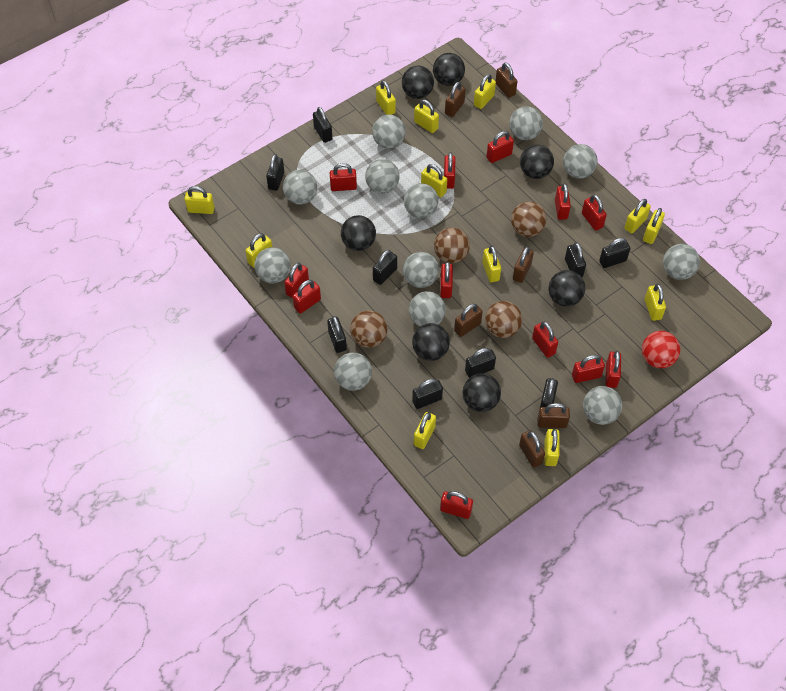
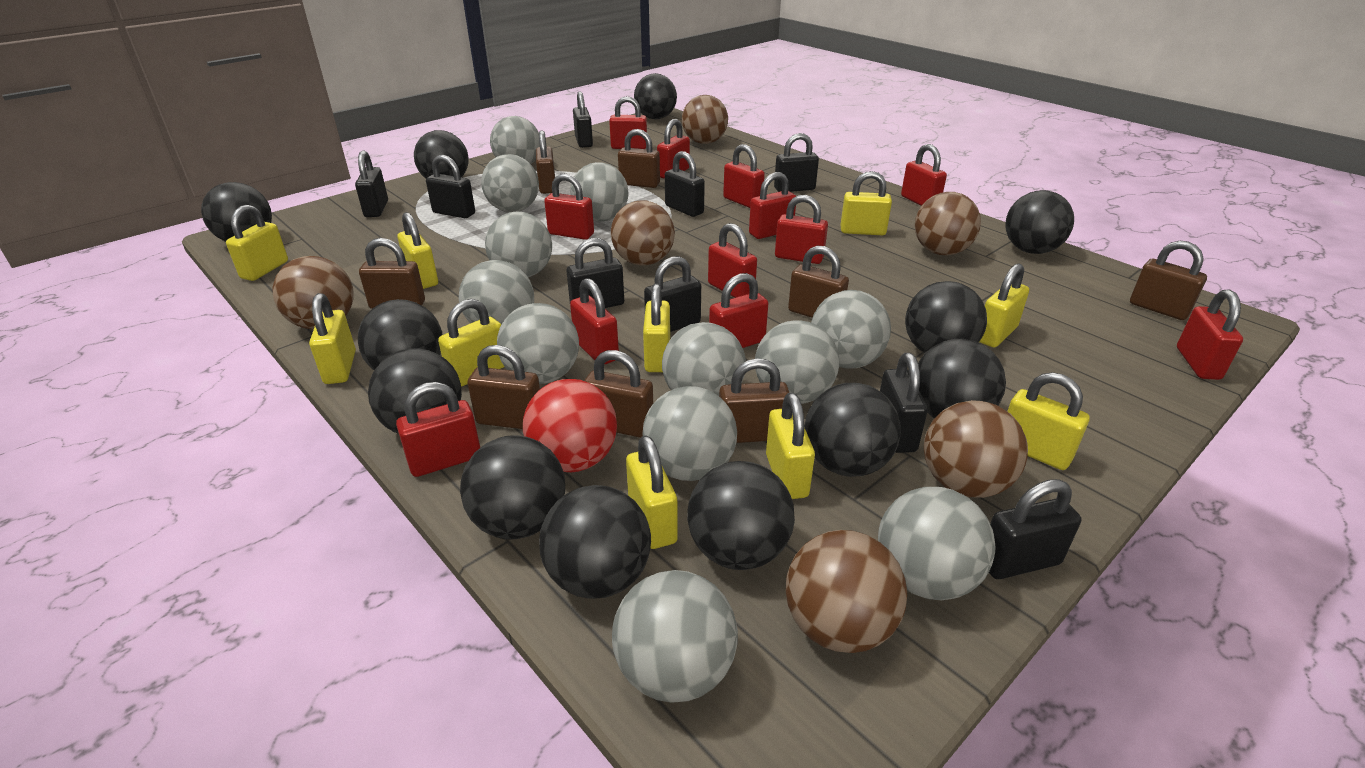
black ball: 7 -> 12
brown ball: 4 -> 6
brown padlock: 6 -> 8
yellow padlock: 12 -> 10

